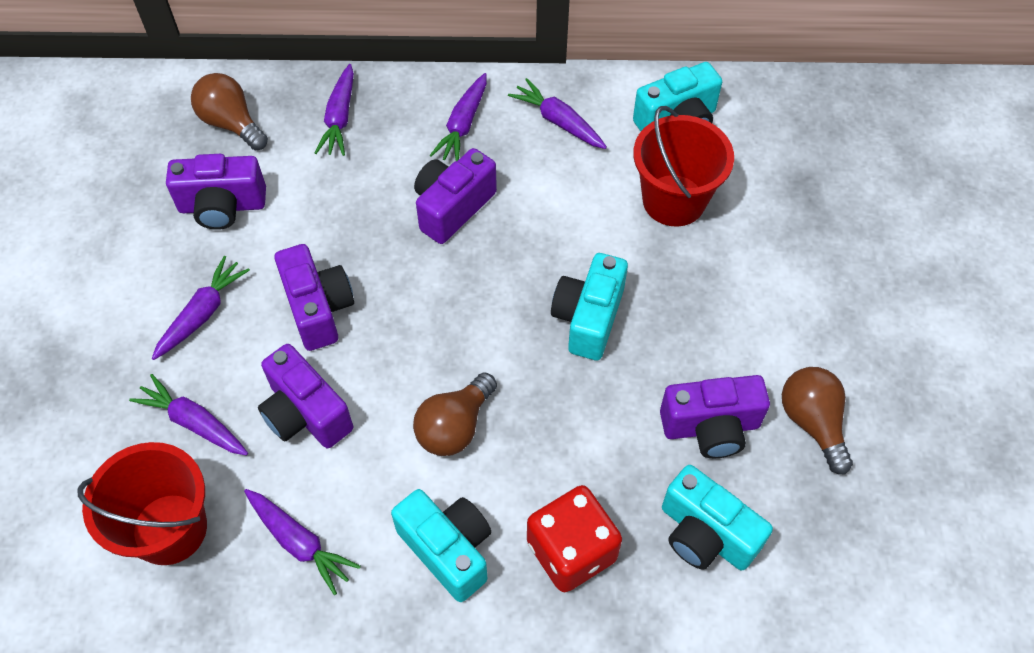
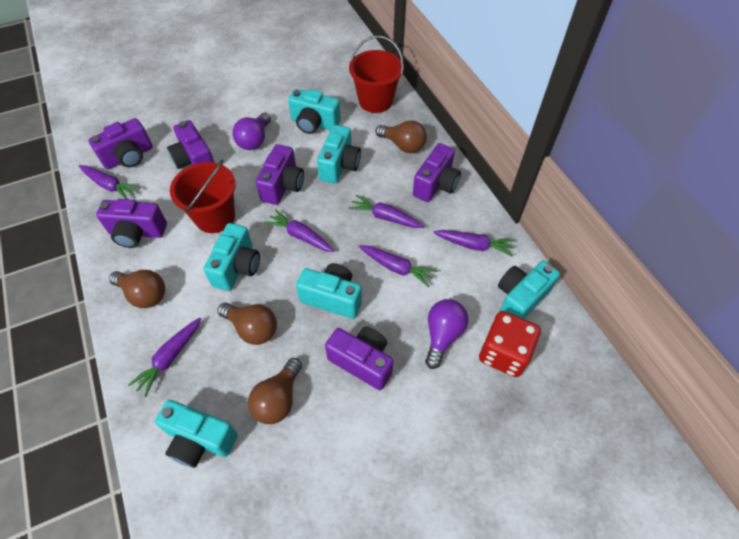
brown light bulb: 3 -> 4
purple camera: 5 -> 6
purple light bulb: 0 -> 2
turquoise camera: 4 -> 6

